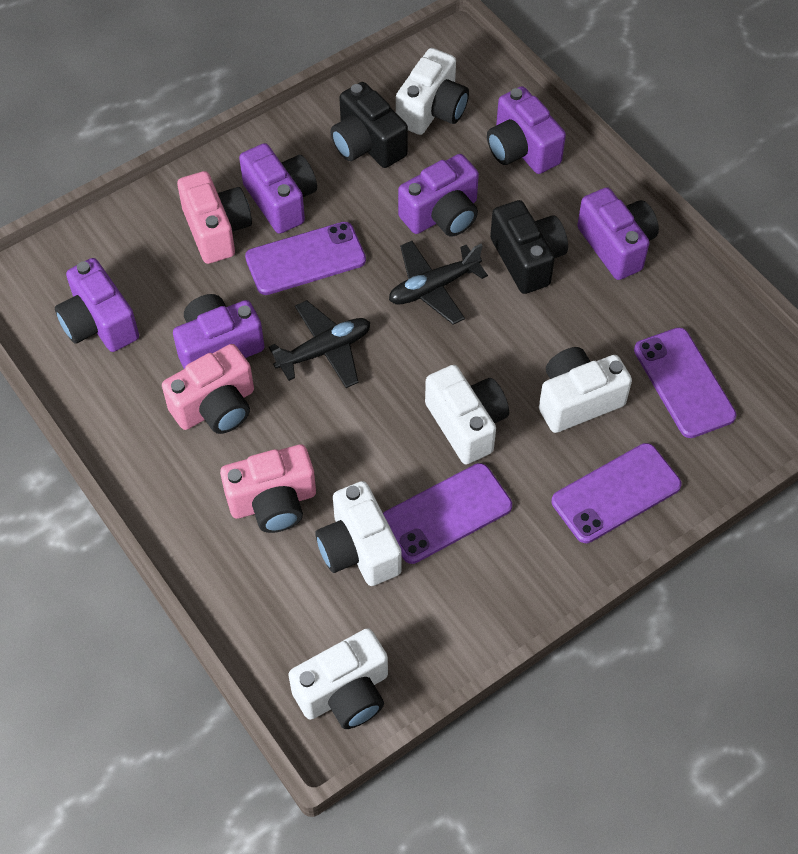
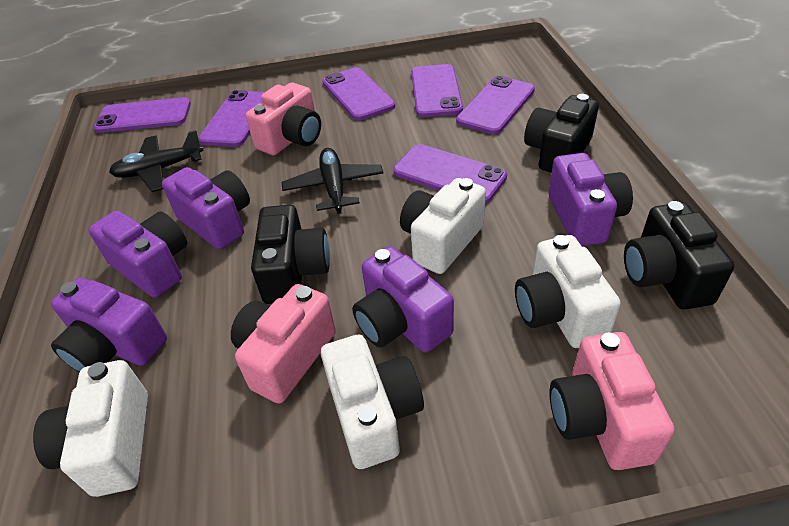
black camera: 2 -> 3
purple camera: 6 -> 5
purple phone: 4 -> 6
white camera: 5 -> 4

